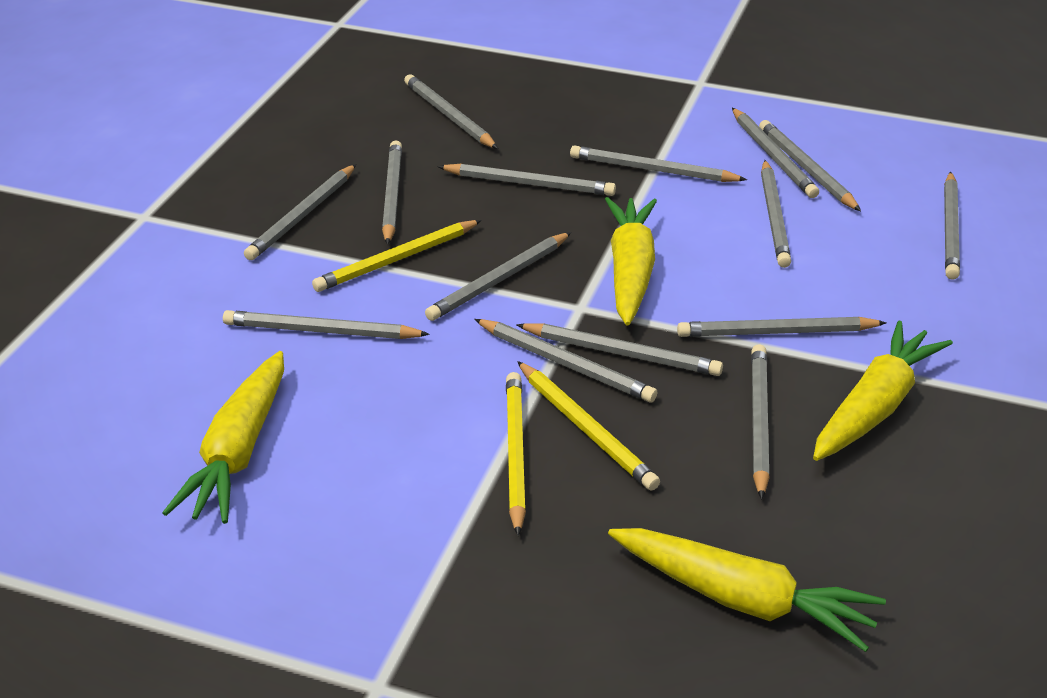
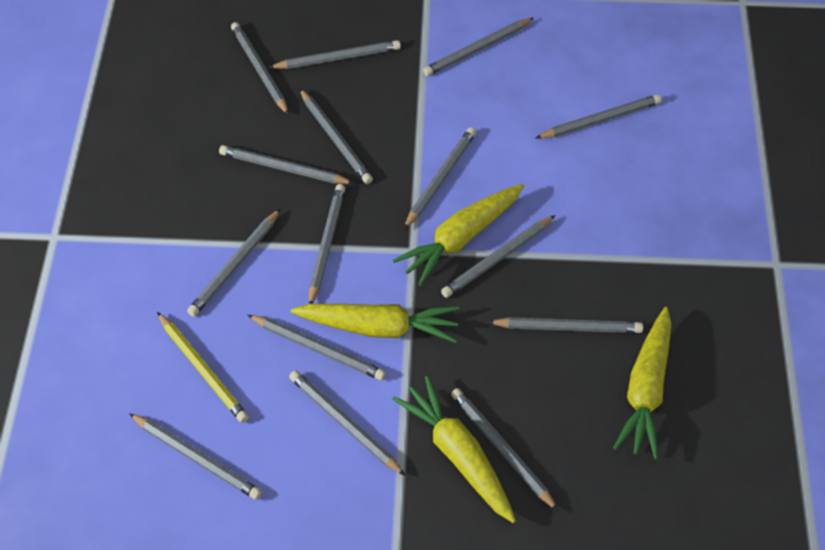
yellow pencil: 3 -> 1

